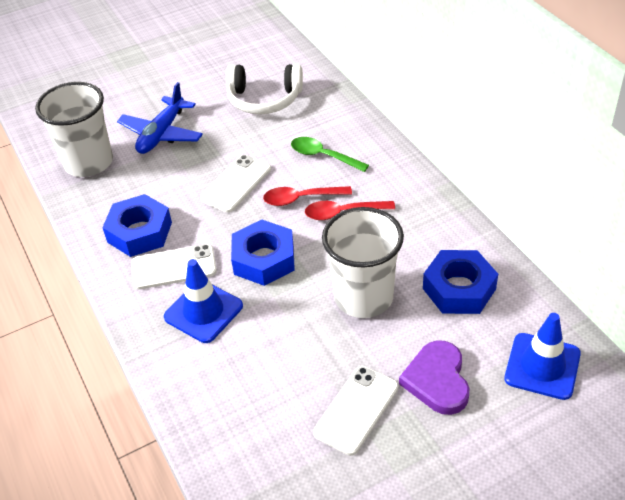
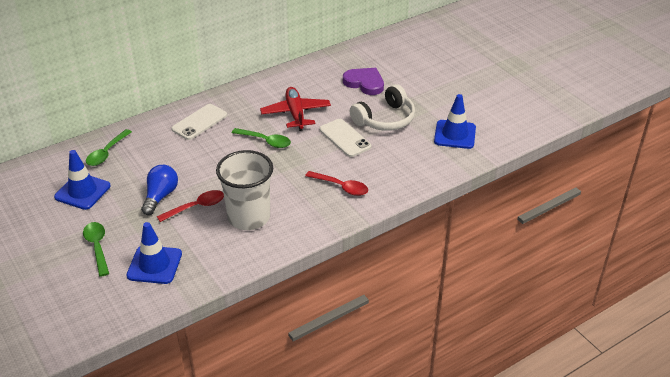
blue light bulb: 0 -> 1
blue nut: 3 -> 0
blue plane: 1 -> 0
blue traffic cone: 2 -> 3
green spoon: 1 -> 3
red plane: 0 -> 1
white cup: 2 -> 1
white phone: 3 -> 2

